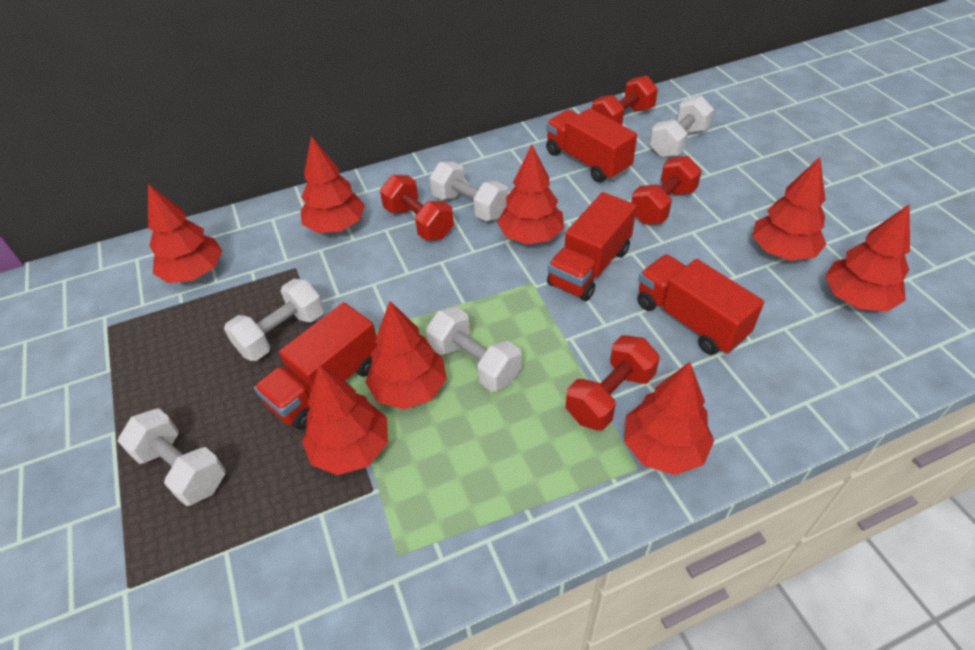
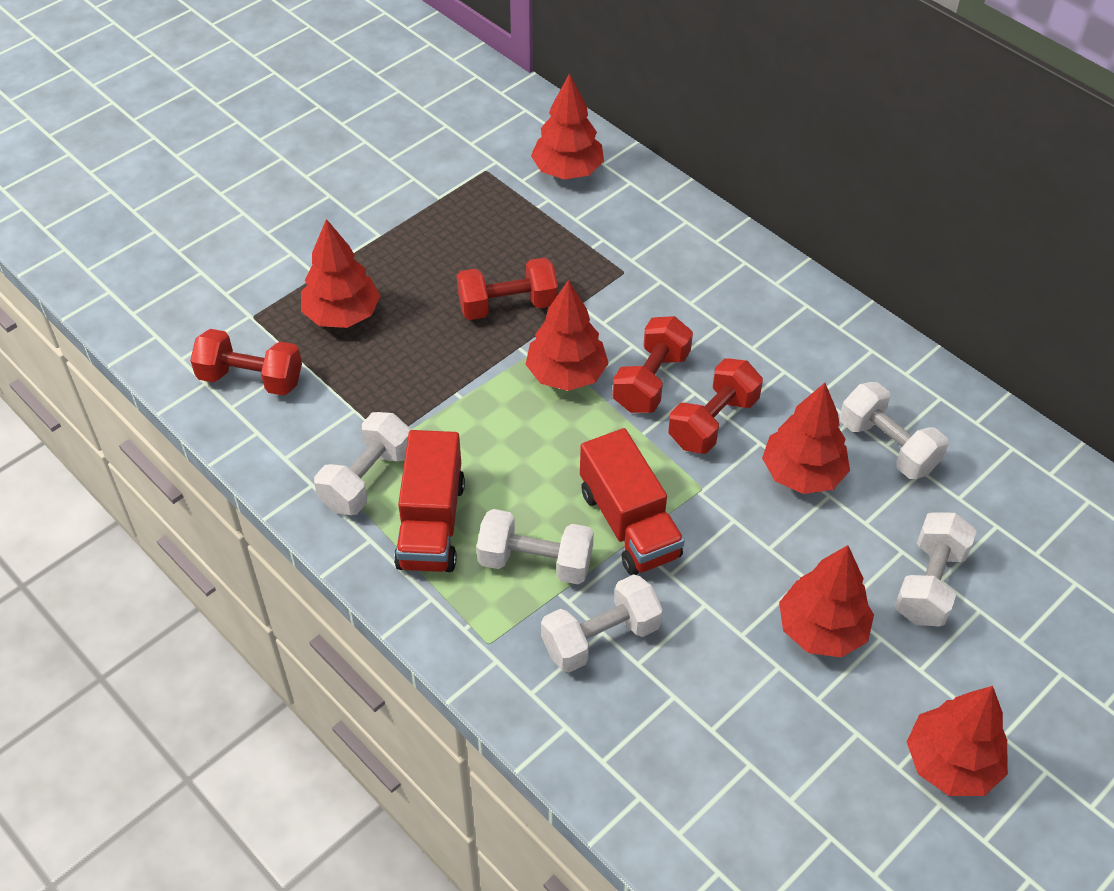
red tree: 8 -> 6
red truck: 4 -> 2

